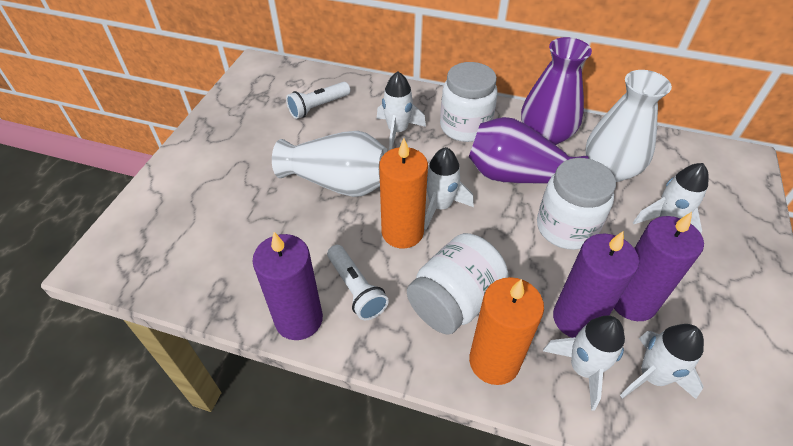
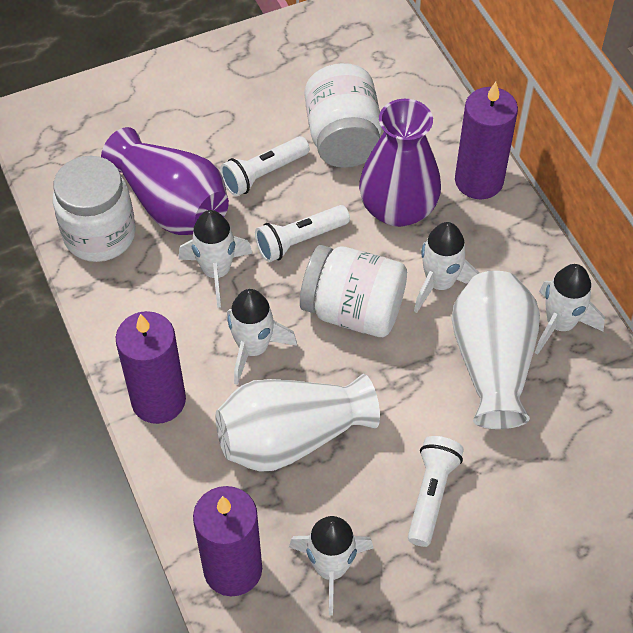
orange candle: 2 -> 0
white flashlight: 2 -> 3

